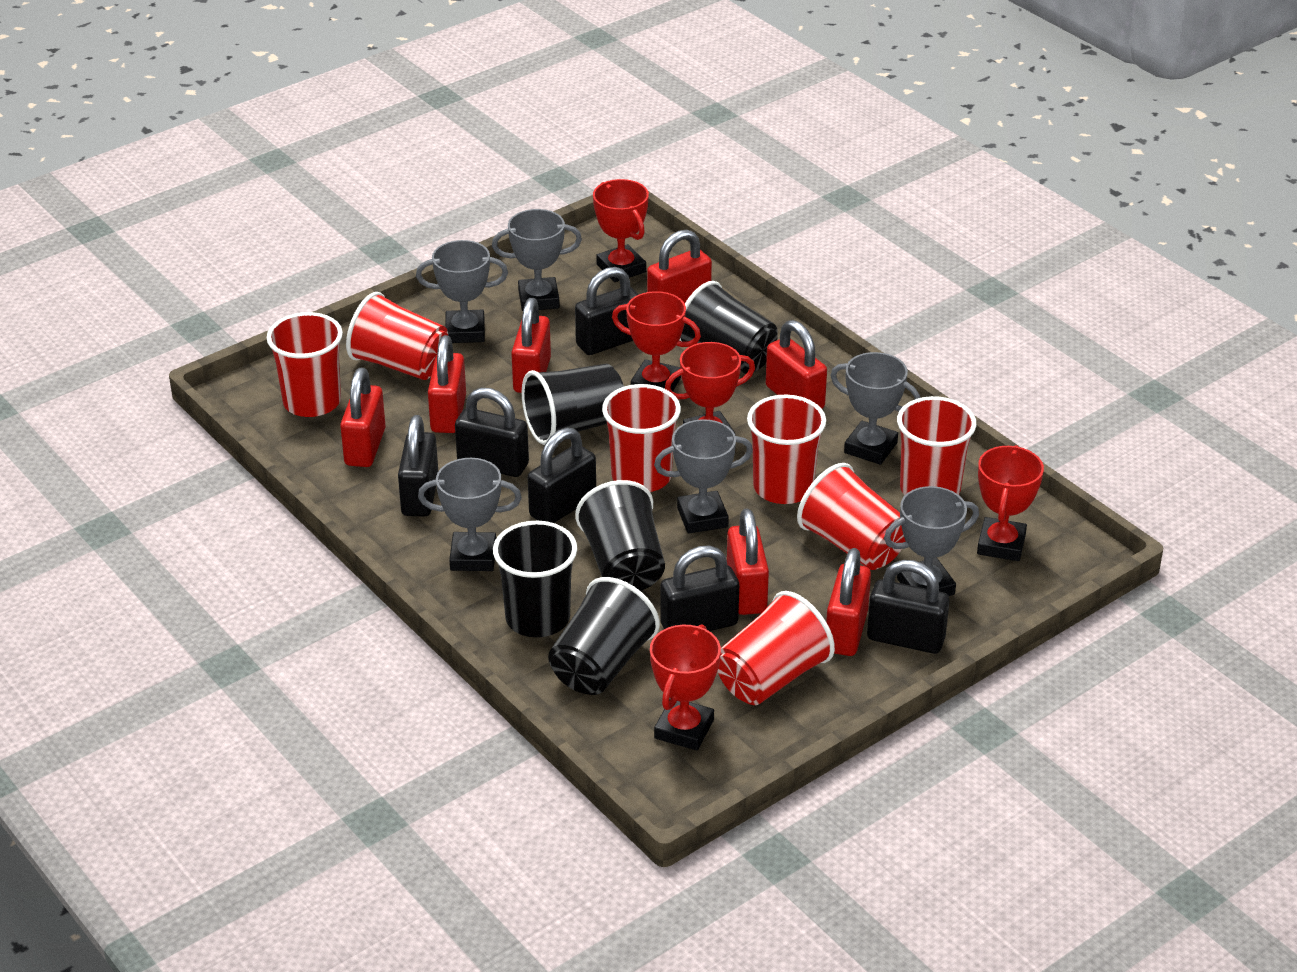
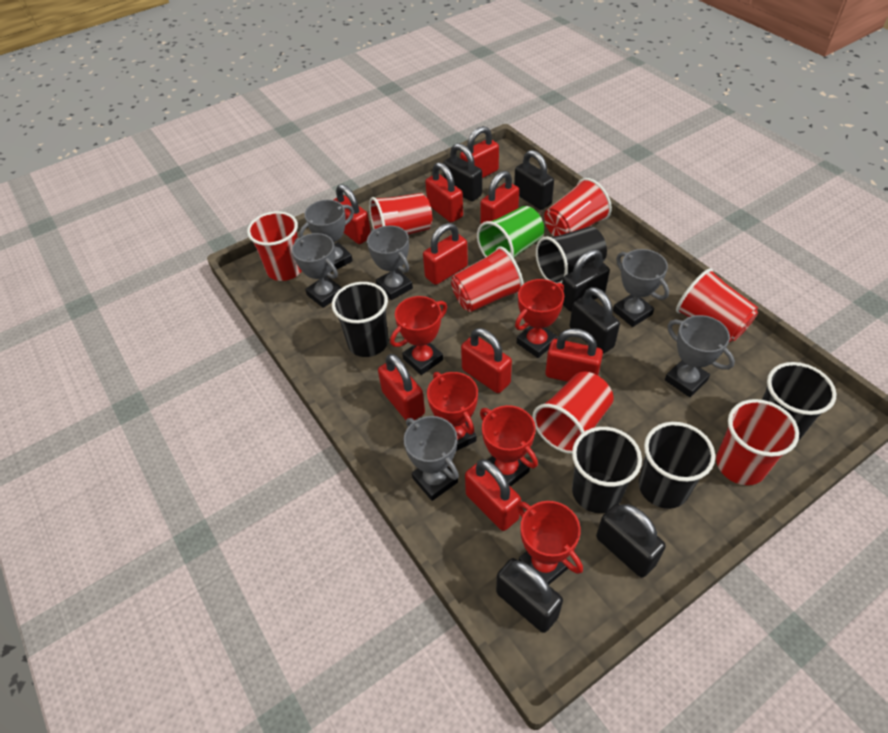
green cup: 0 -> 1
red padlock: 7 -> 9

